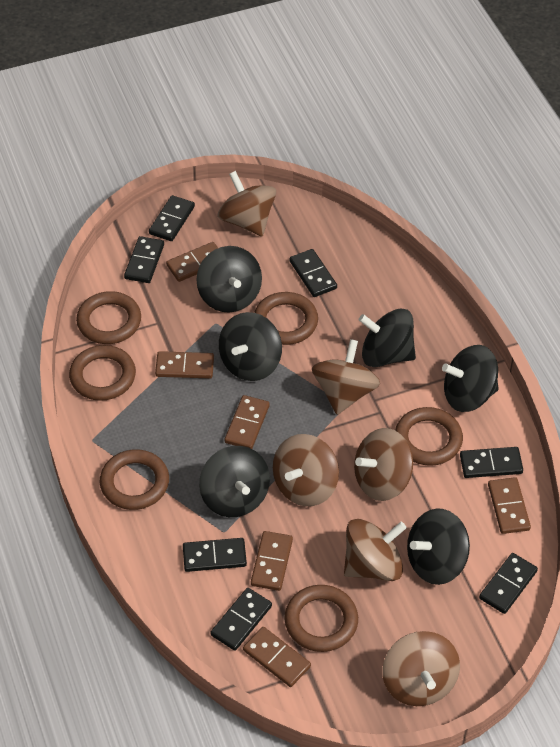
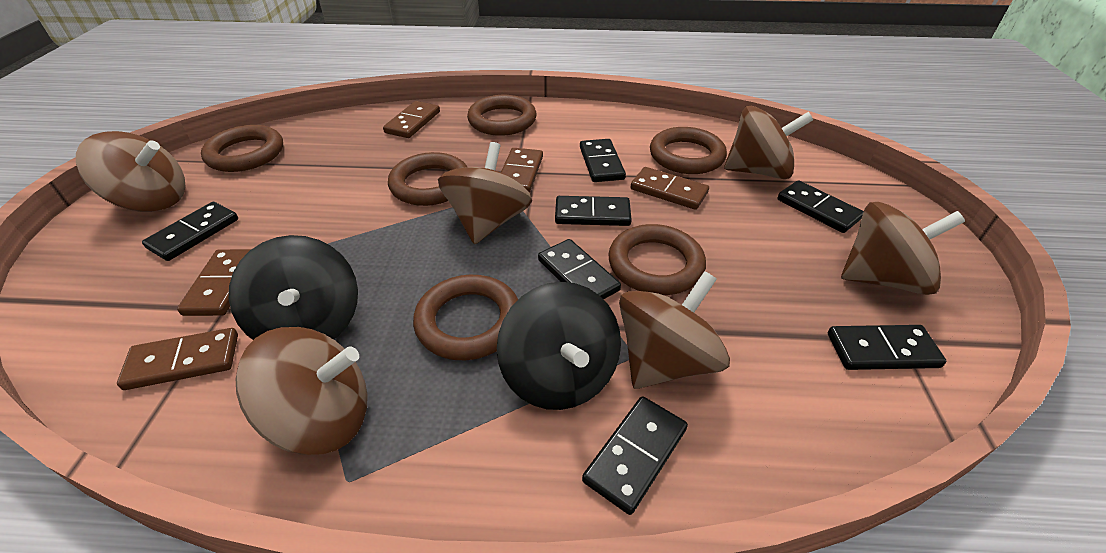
black spinning top: 6 -> 2
brown domino: 6 -> 5

